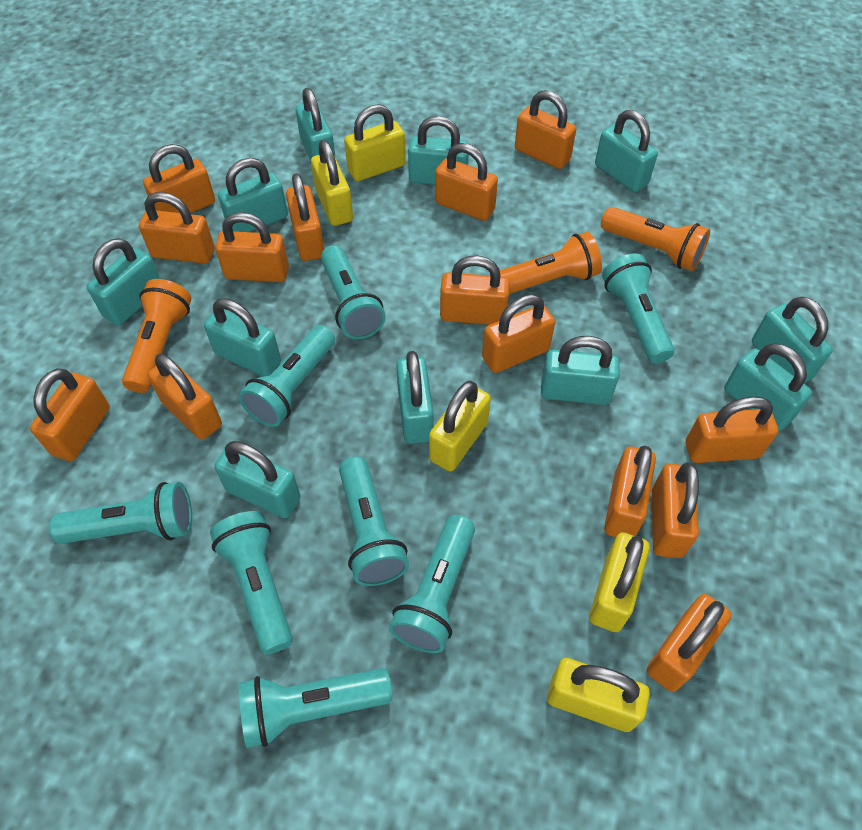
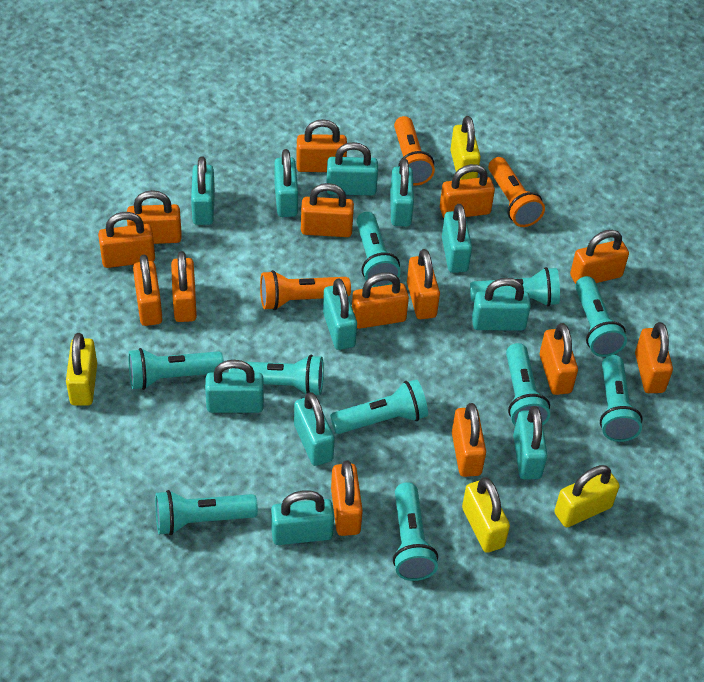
turquoise flashlight: 8 -> 10
yellow padlock: 5 -> 4

